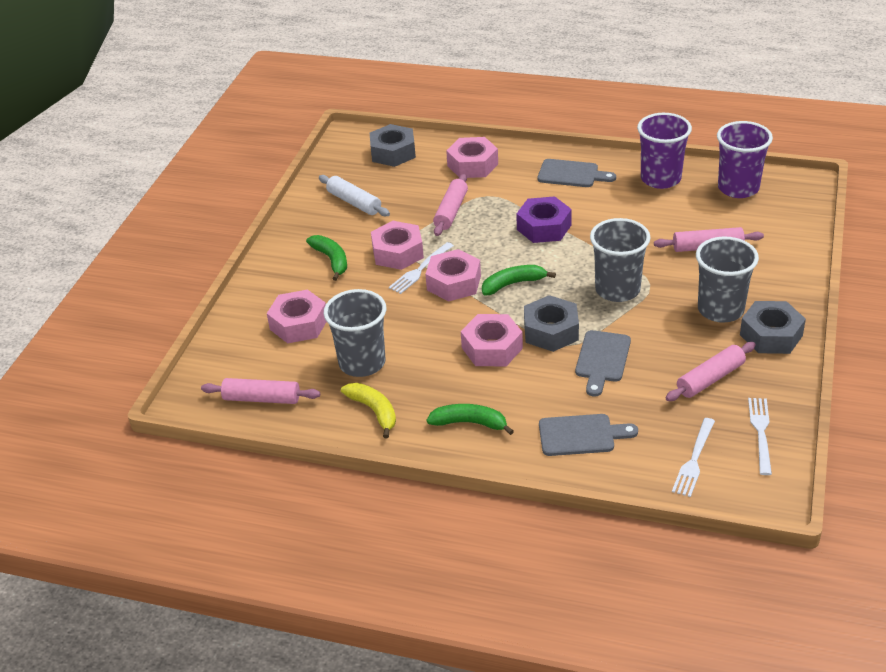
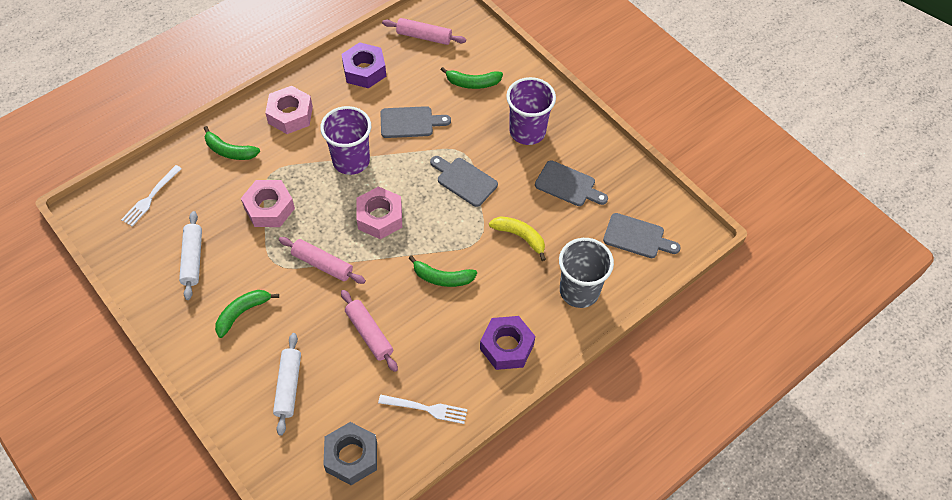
green banana: 3 -> 4
grey cup: 3 -> 1
grey cutting board: 3 -> 4
grey nut: 3 -> 1
pink nut: 5 -> 3
pink rolling pin: 4 -> 3
purple nut: 1 -> 2
white fork: 3 -> 2
white rolling pin: 1 -> 2

